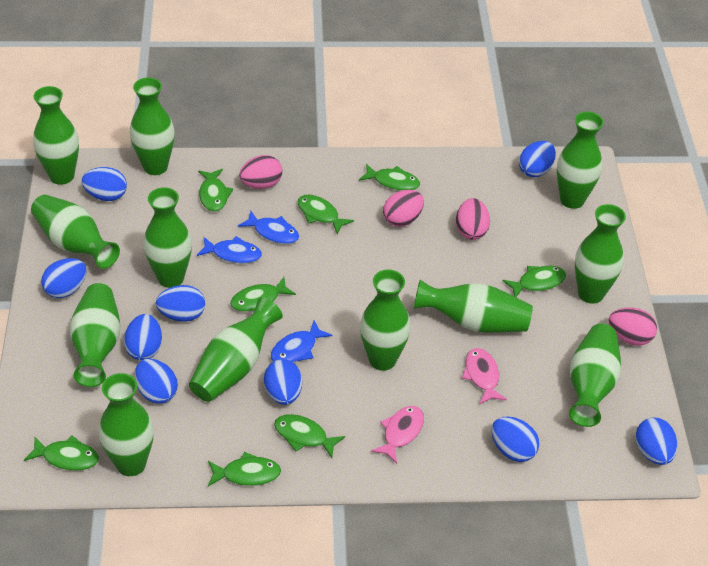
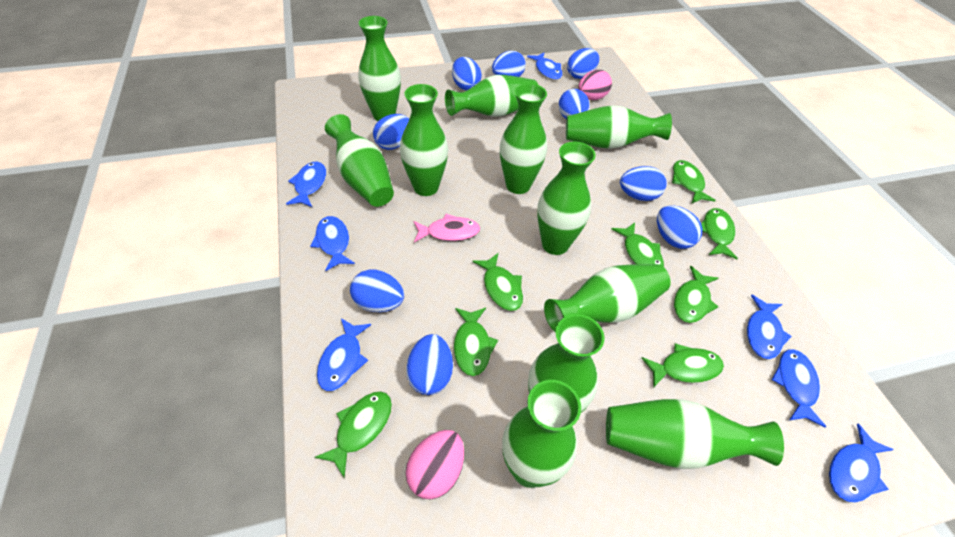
blue fish: 3 -> 7
green vase: 12 -> 11
pink egg: 4 -> 2
pink fish: 2 -> 1

